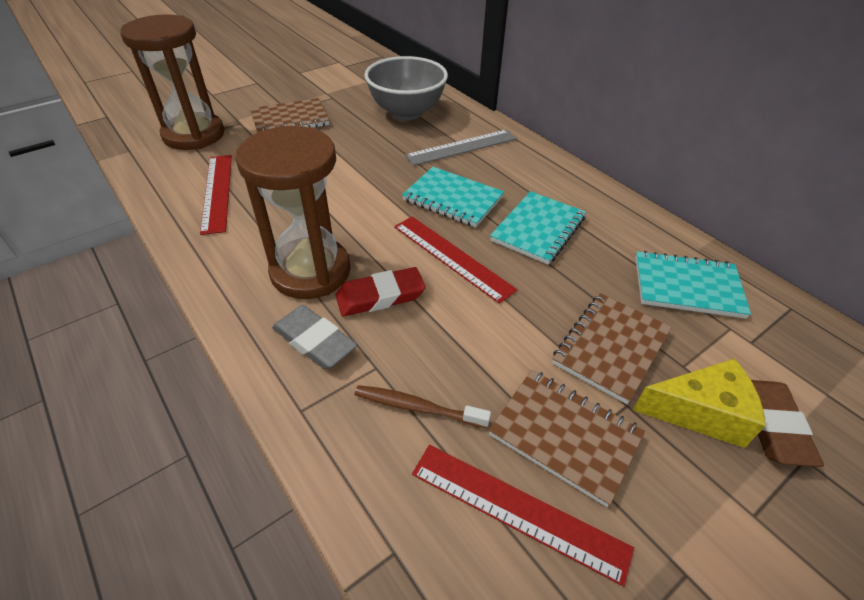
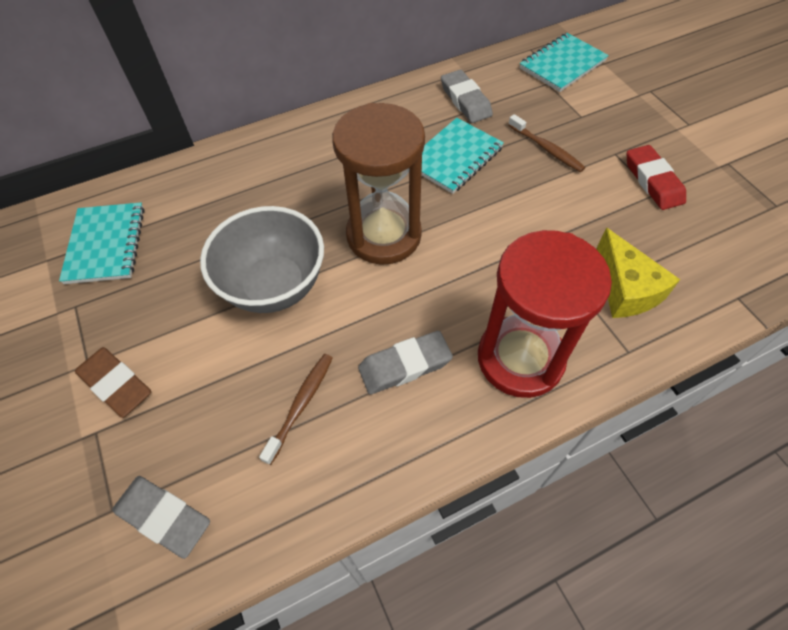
brown hourglass: 2 -> 1
brown notebook: 3 -> 0
brown toothbrush: 1 -> 2
grey eraser: 1 -> 3
grey ruler: 1 -> 0
red hourglass: 0 -> 1
red ruler: 3 -> 0

